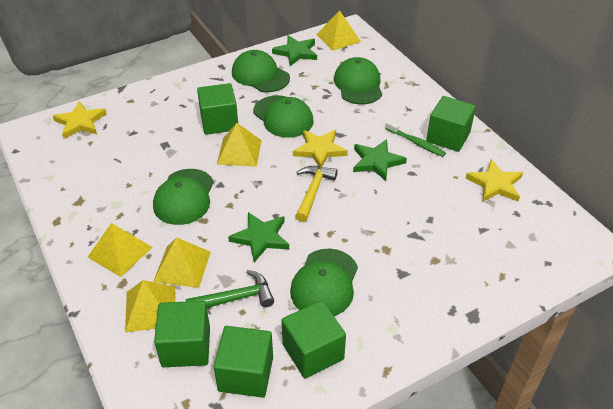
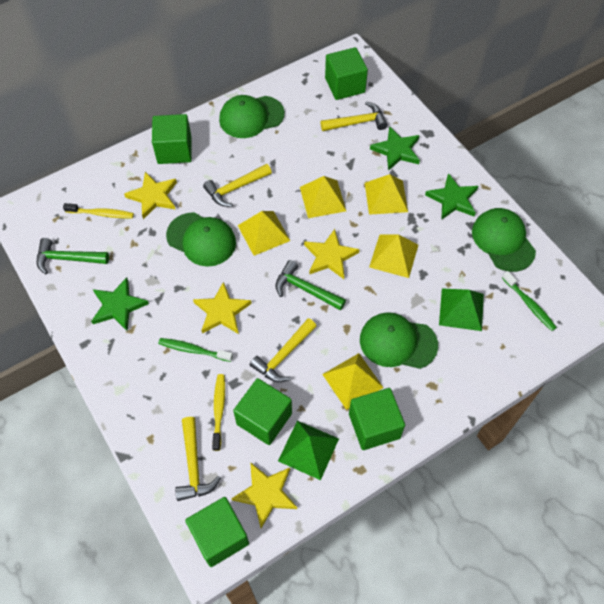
green cap: 5 -> 4
green hammer: 1 -> 2
green pyramid: 0 -> 2
green toothbrush: 1 -> 2
yellow hammer: 1 -> 4
yellow star: 3 -> 4
yellow toothbrush: 0 -> 2

